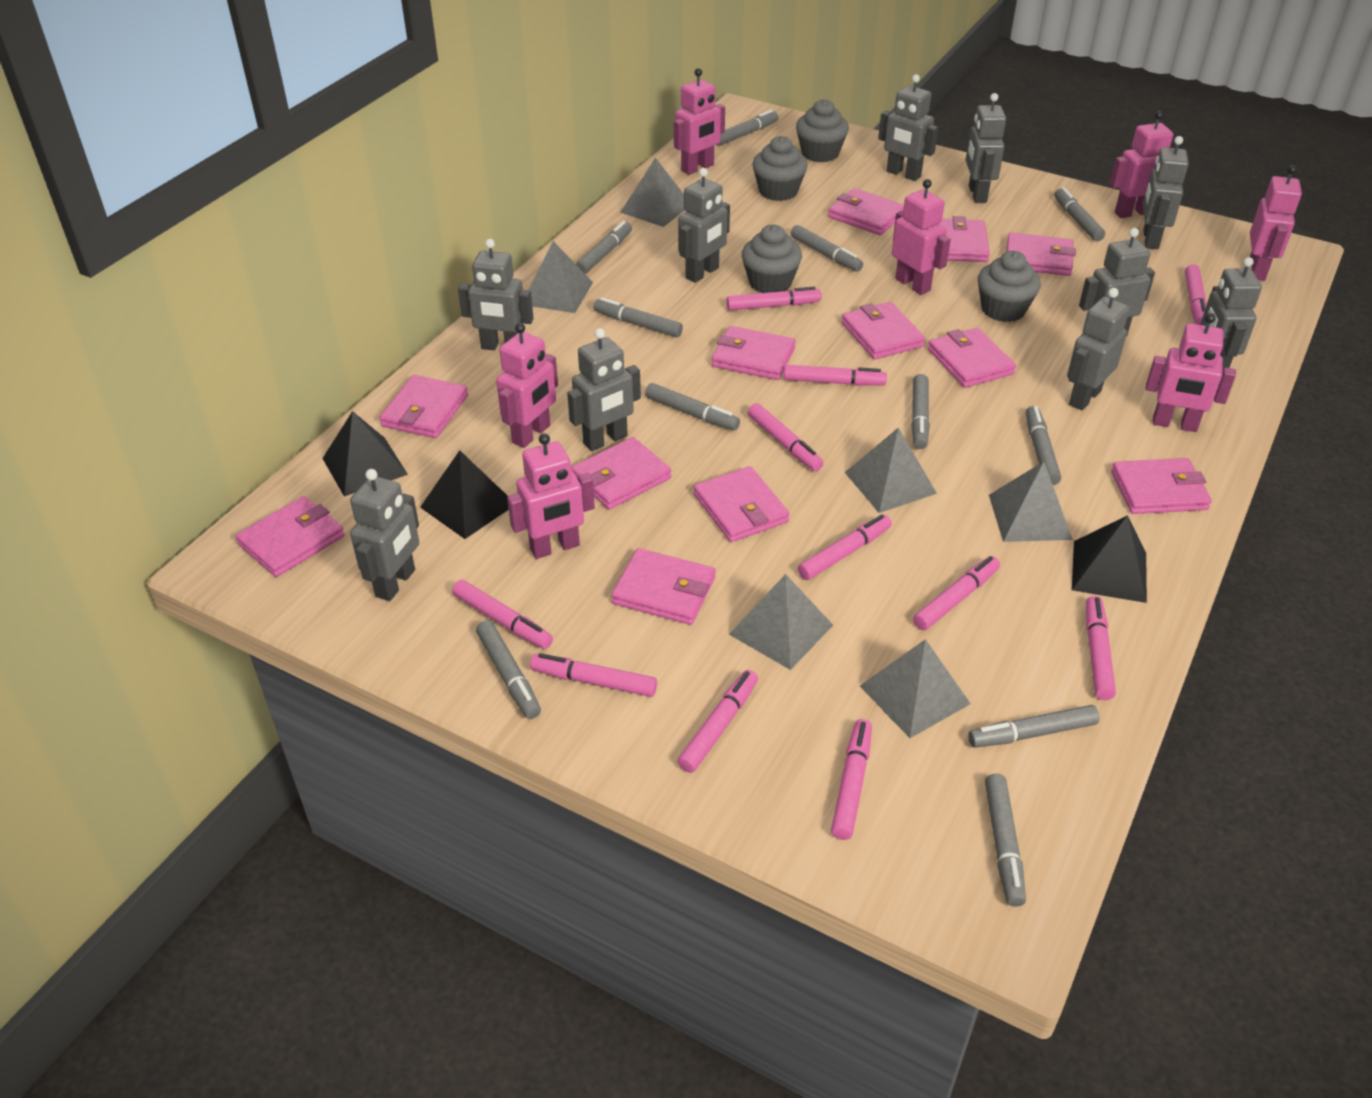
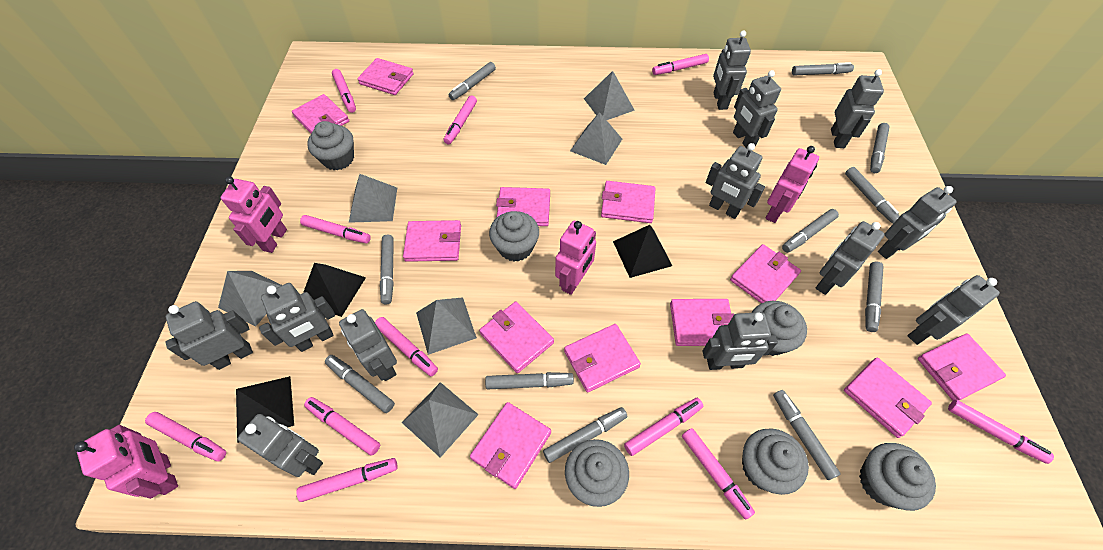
grey cupcake: 4 -> 6
grey robot: 10 -> 12
pink robot: 7 -> 4

